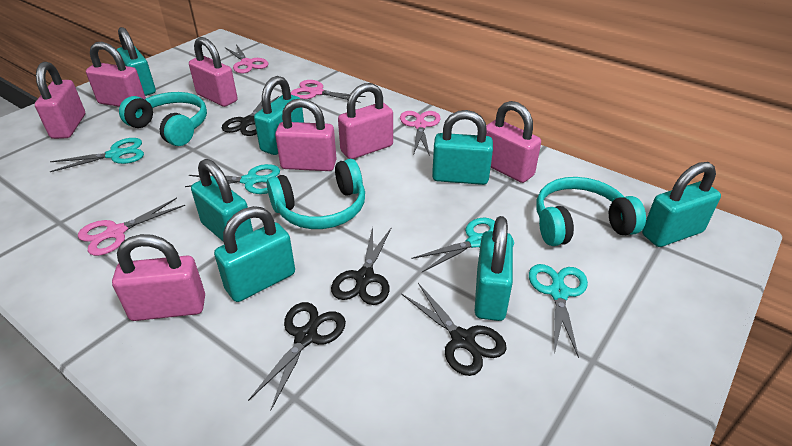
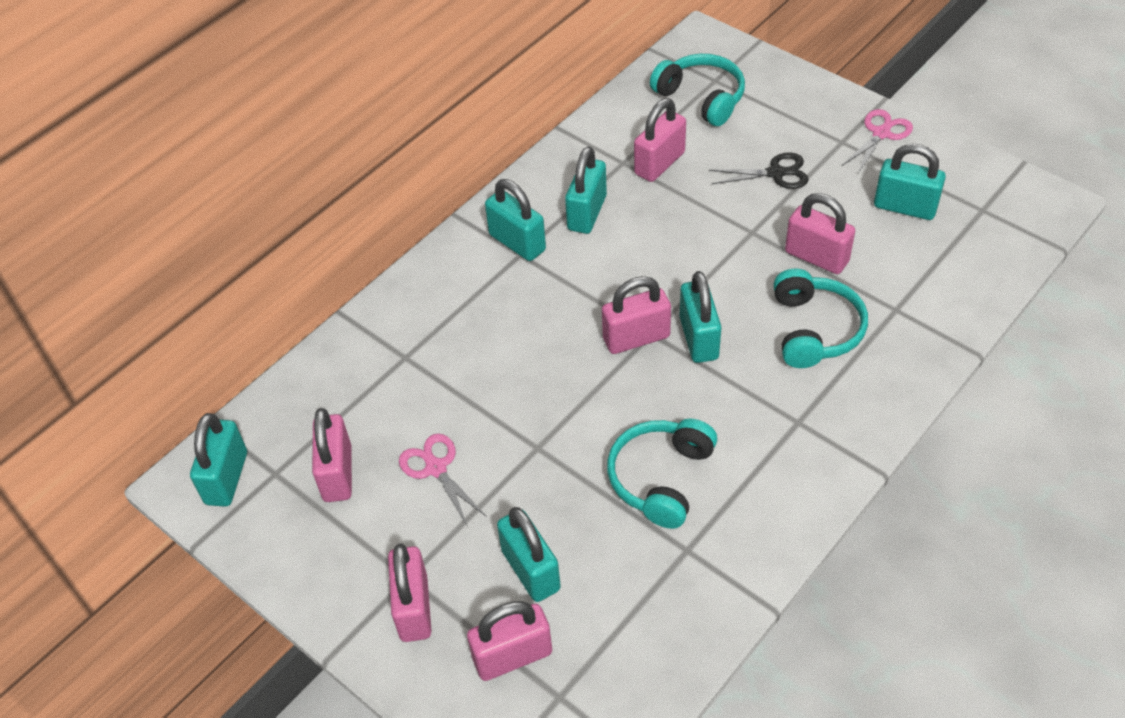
black scissors: 4 -> 1
pink padlock: 7 -> 6
pink scissors: 4 -> 2
turquoise padlock: 7 -> 6
turquoise scissors: 4 -> 0

